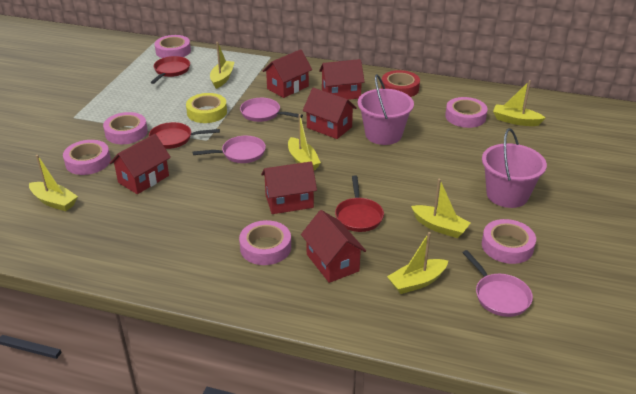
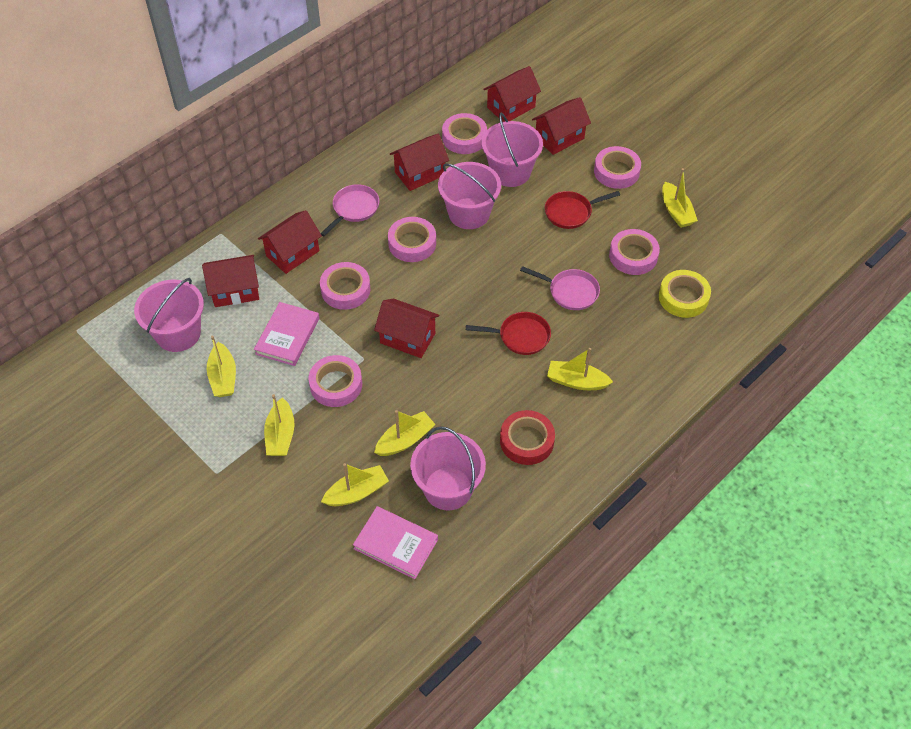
pink book: 0 -> 2
pink bucket: 2 -> 4
pink pan: 3 -> 2
red pan: 3 -> 2

